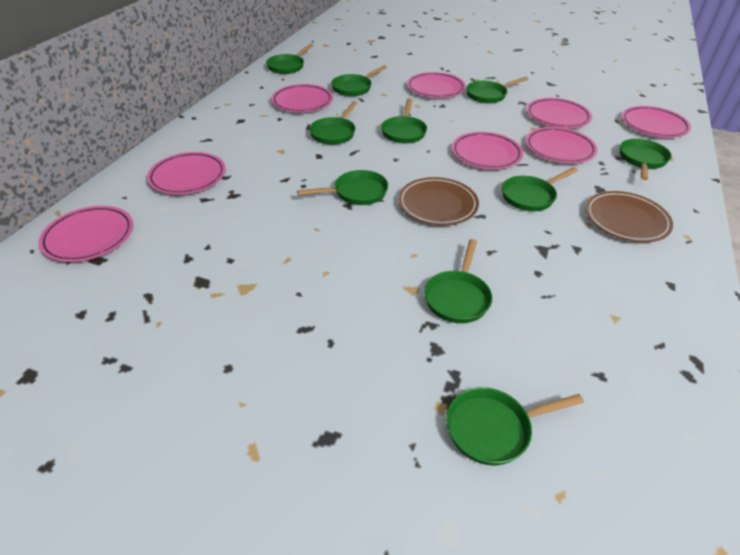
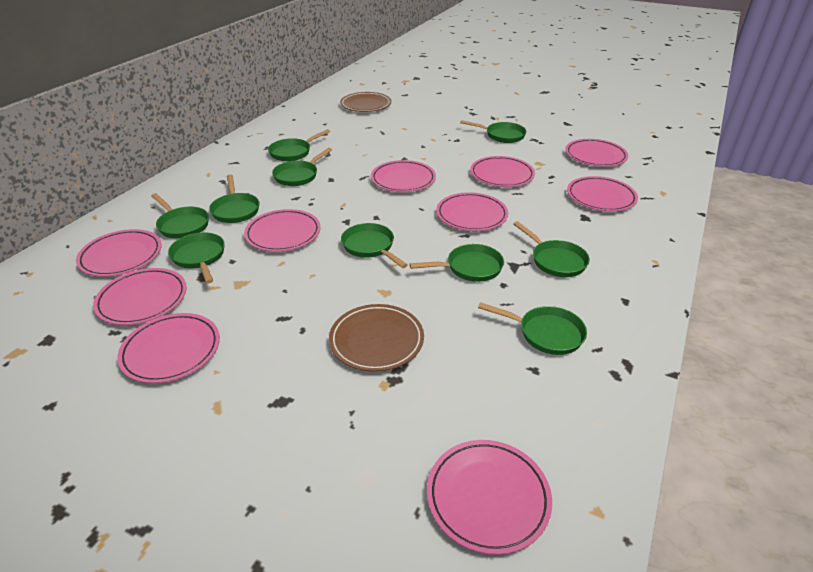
pink plate: 8 -> 10

